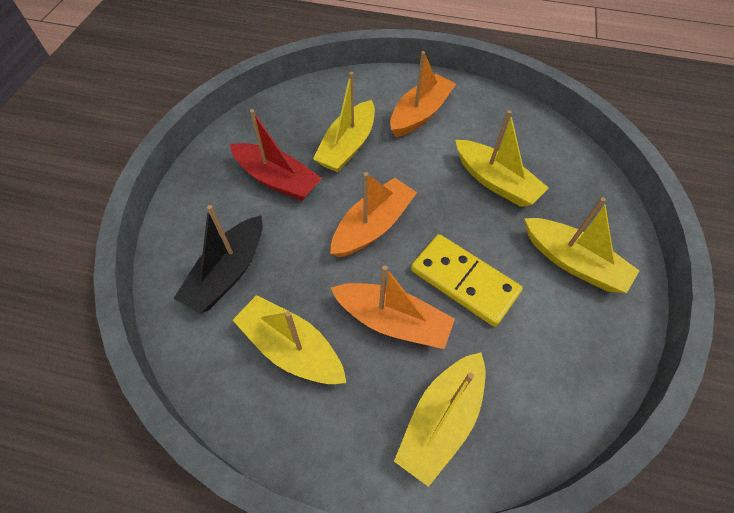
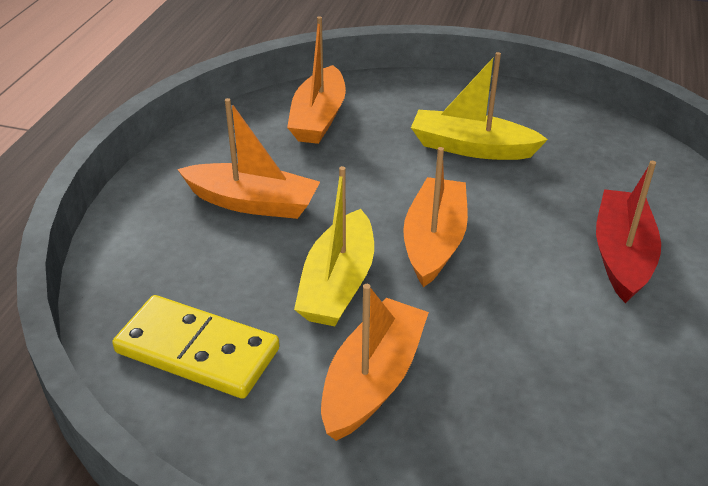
black boat: 1 -> 0
orange boat: 3 -> 4
yellow boat: 5 -> 2

